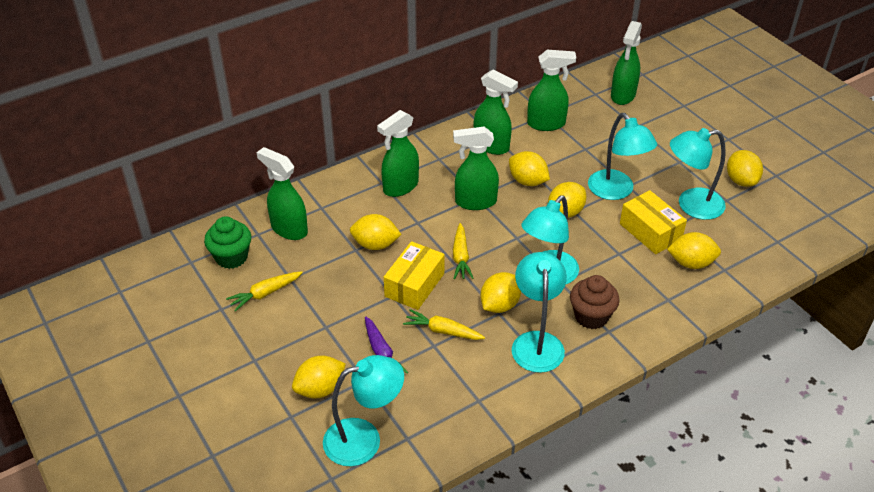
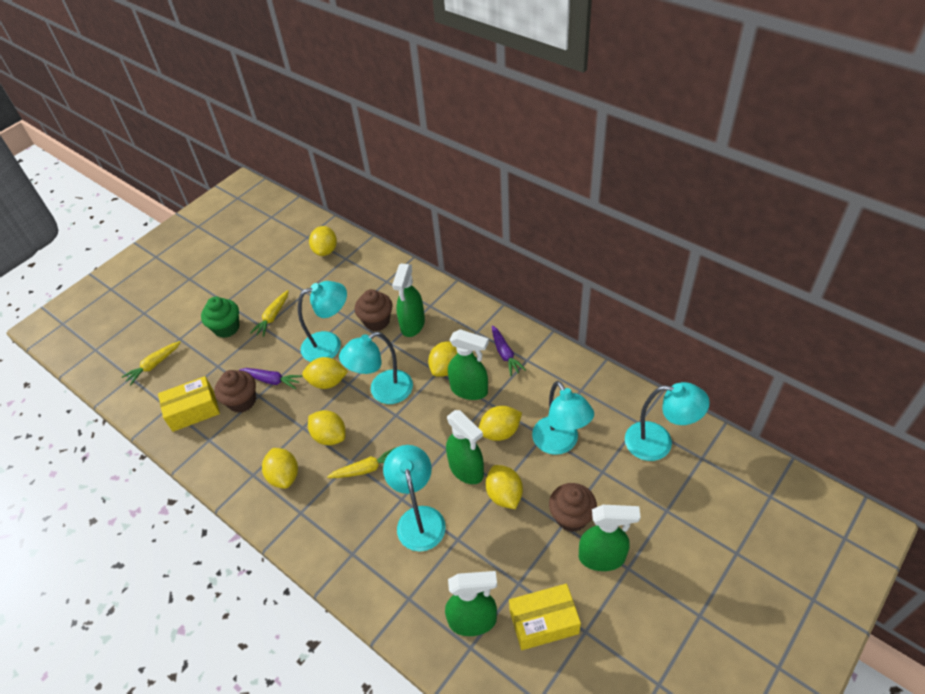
brown cupcake: 1 -> 3
green spray bottle: 6 -> 5
purple carrot: 1 -> 2

